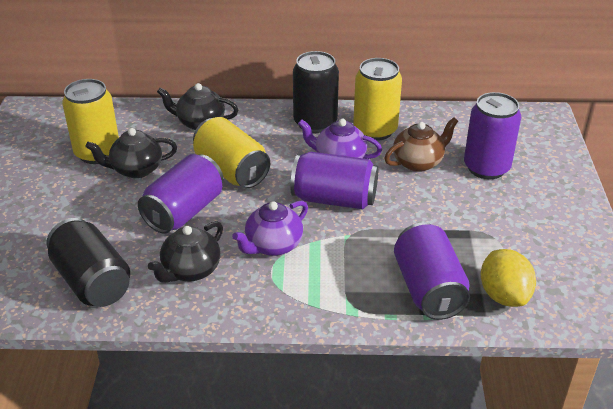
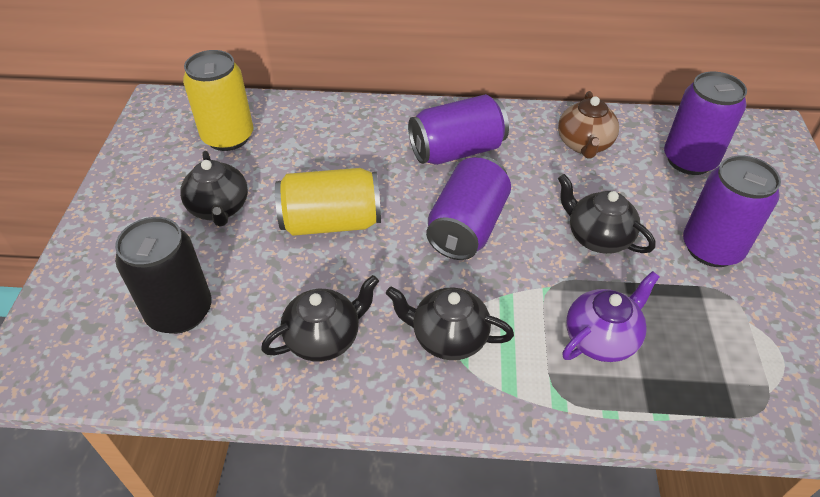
black can: 2 -> 1
black teapot: 3 -> 4
purple teapot: 2 -> 1
yellow can: 3 -> 2
yellow lemon: 1 -> 0

